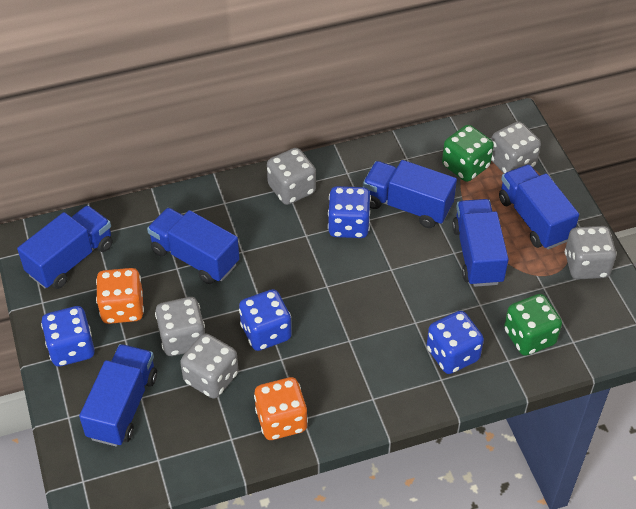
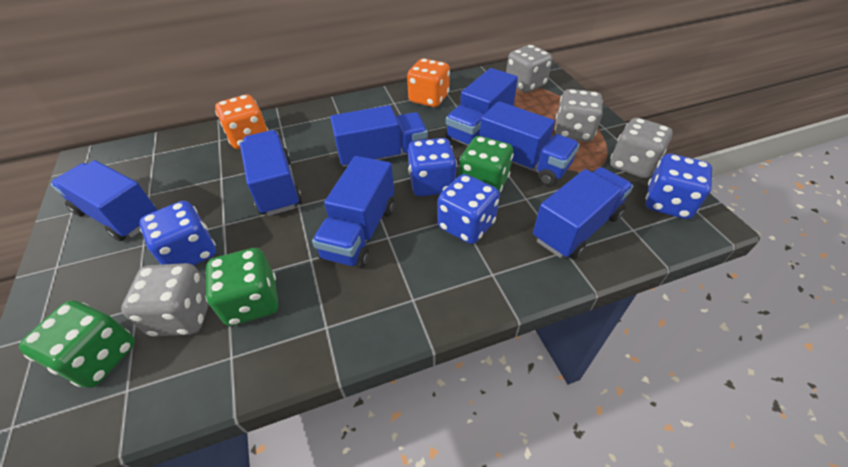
blue truck: 6 -> 7
green dice: 2 -> 3
grey dice: 5 -> 4

